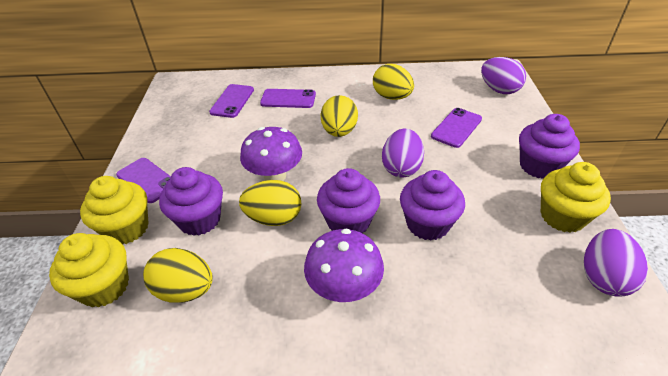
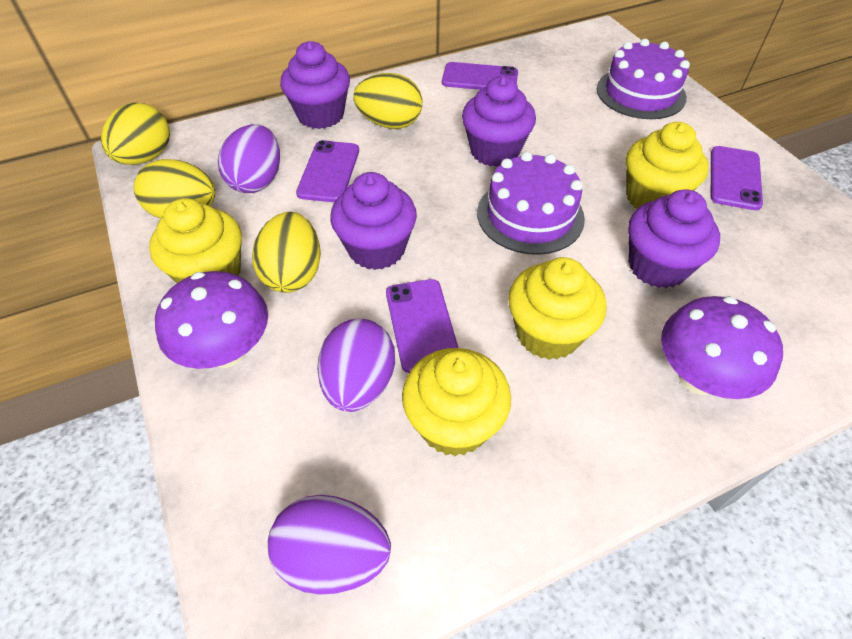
purple cake: 0 -> 2
yellow cupcake: 3 -> 4

